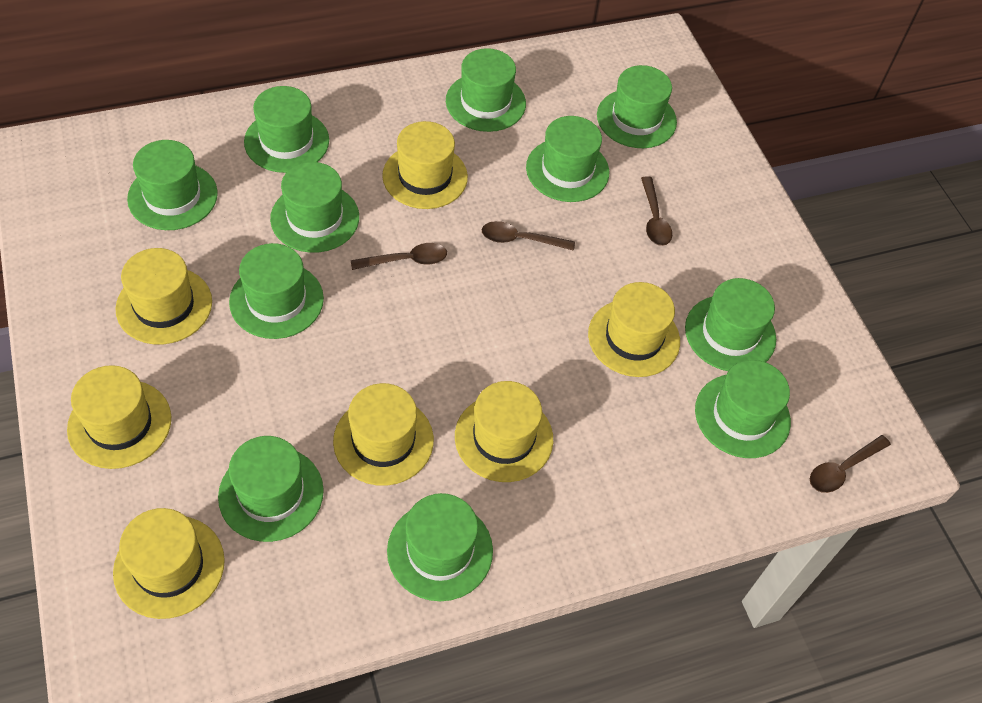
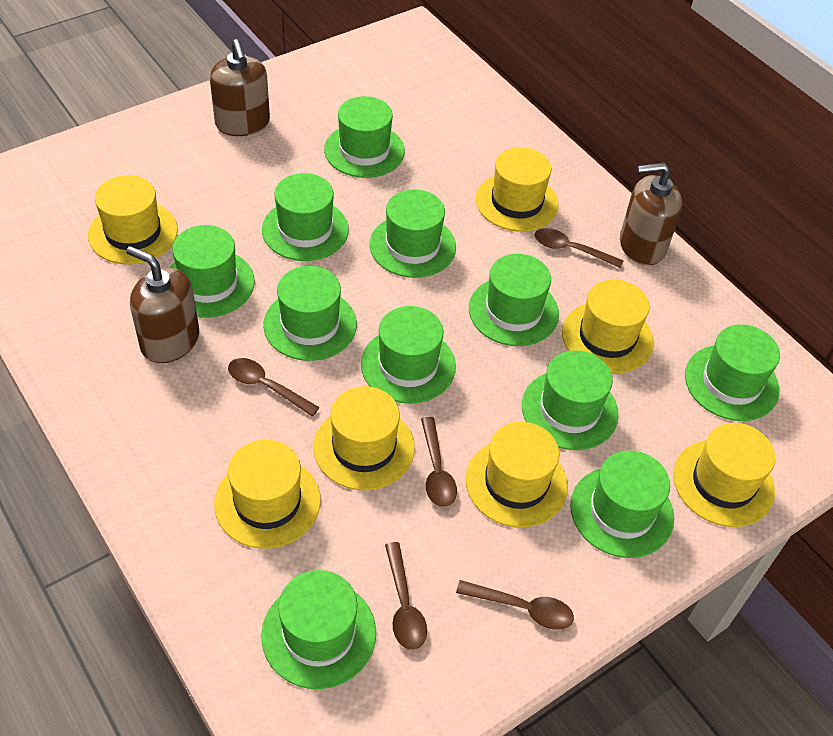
brown soap dispenser: 0 -> 3
brown spoon: 4 -> 5

